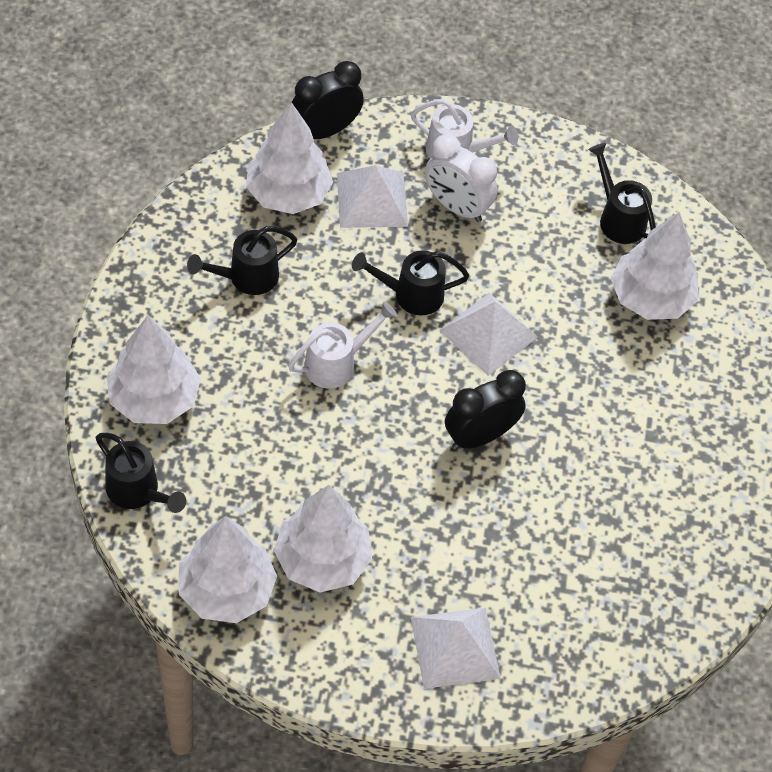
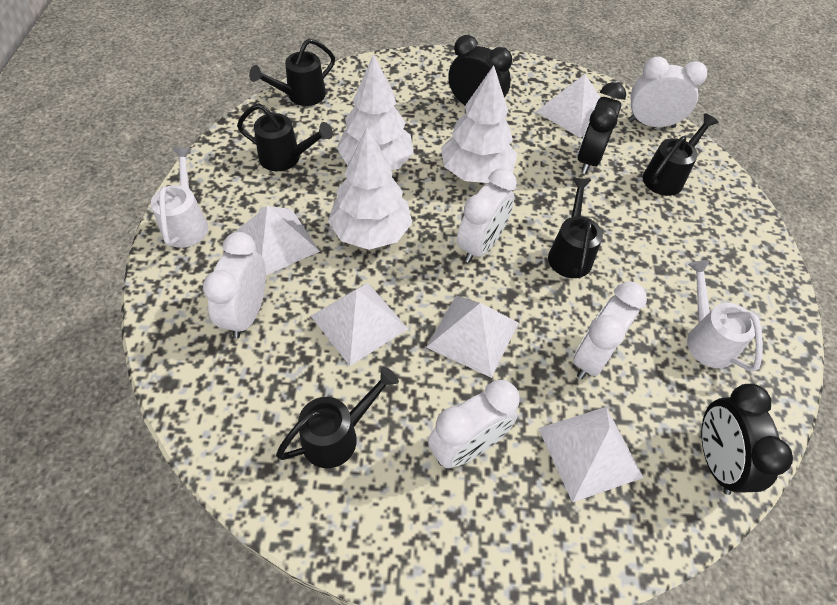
black clock: 2 -> 3
black watering can: 4 -> 5
white clock: 1 -> 5
white pyramid: 3 -> 5
white tree: 5 -> 3

